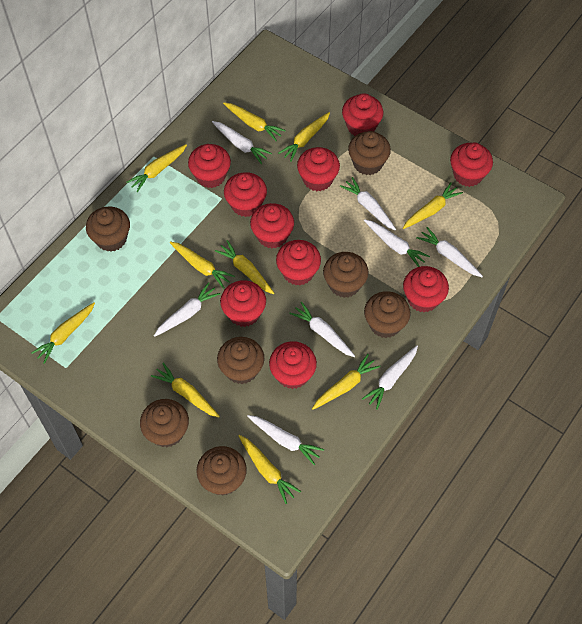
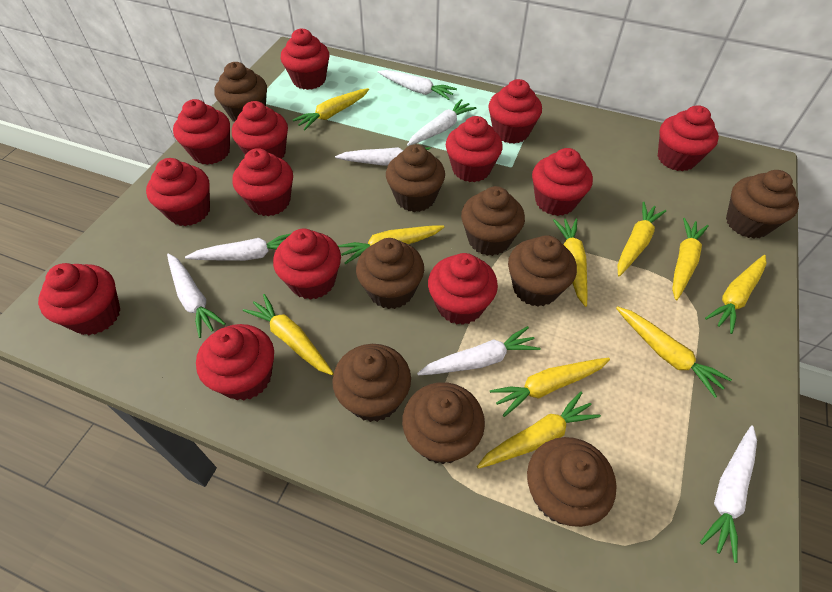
brown cupcake: 7 -> 9
red cupcake: 10 -> 13
white carrot: 8 -> 7

